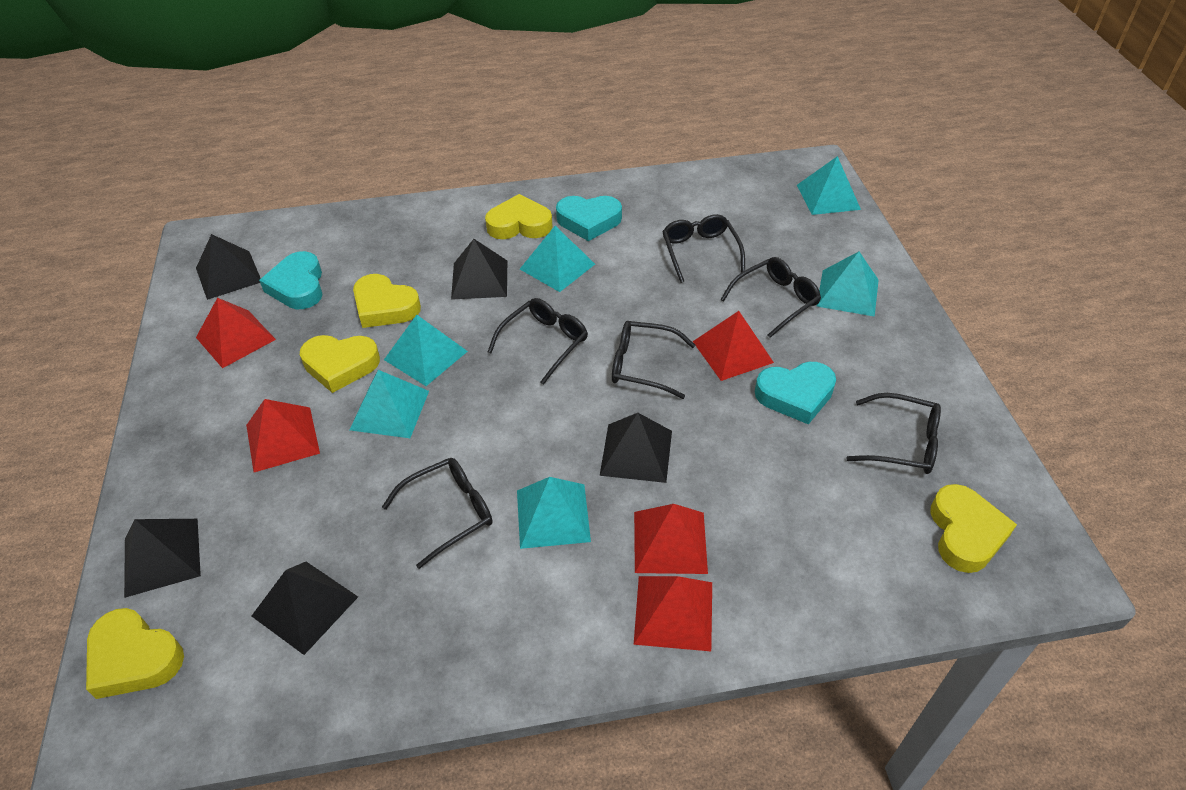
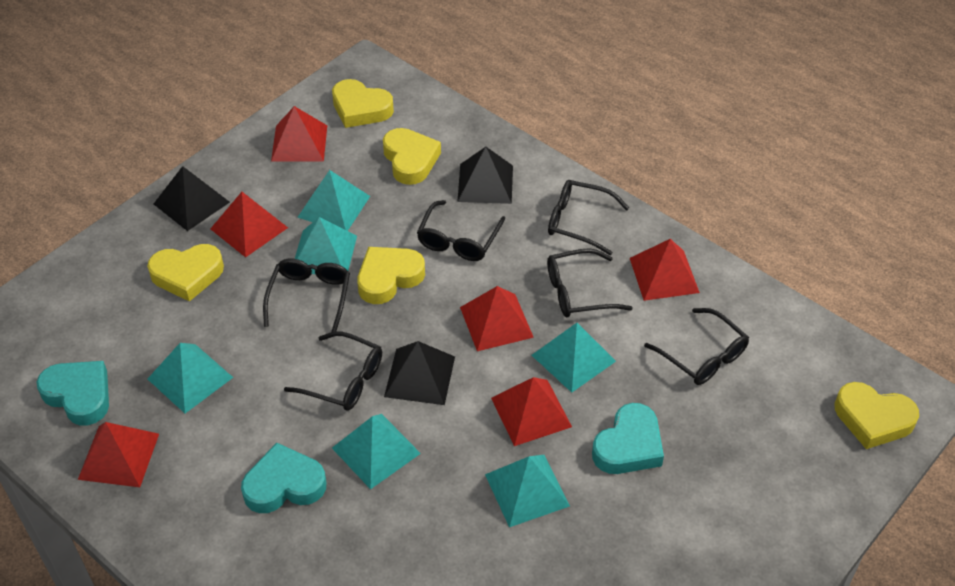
black pyramid: 5 -> 3
red pyramid: 5 -> 6

